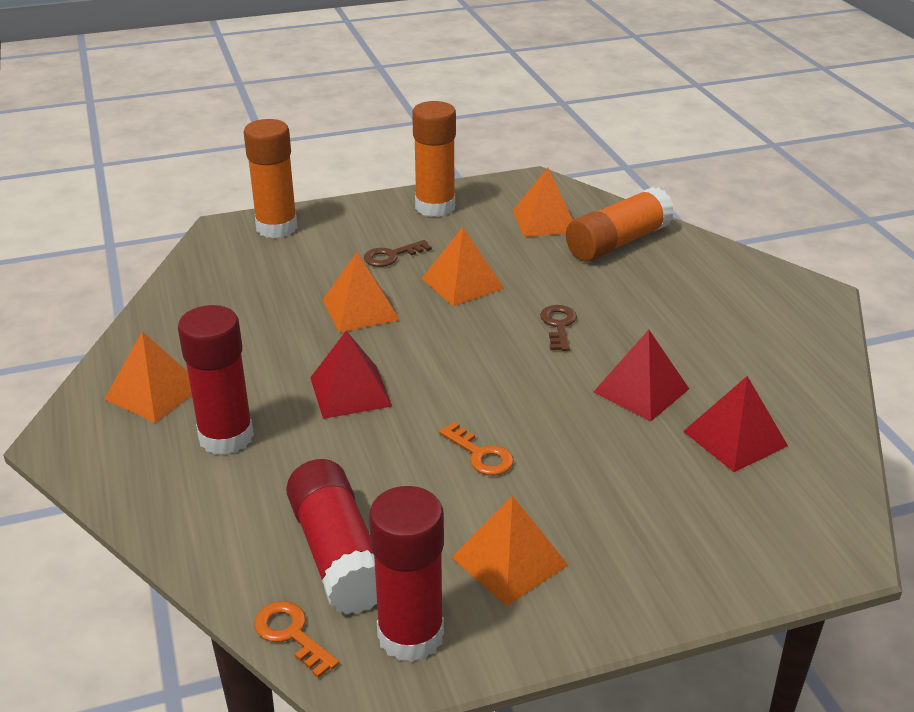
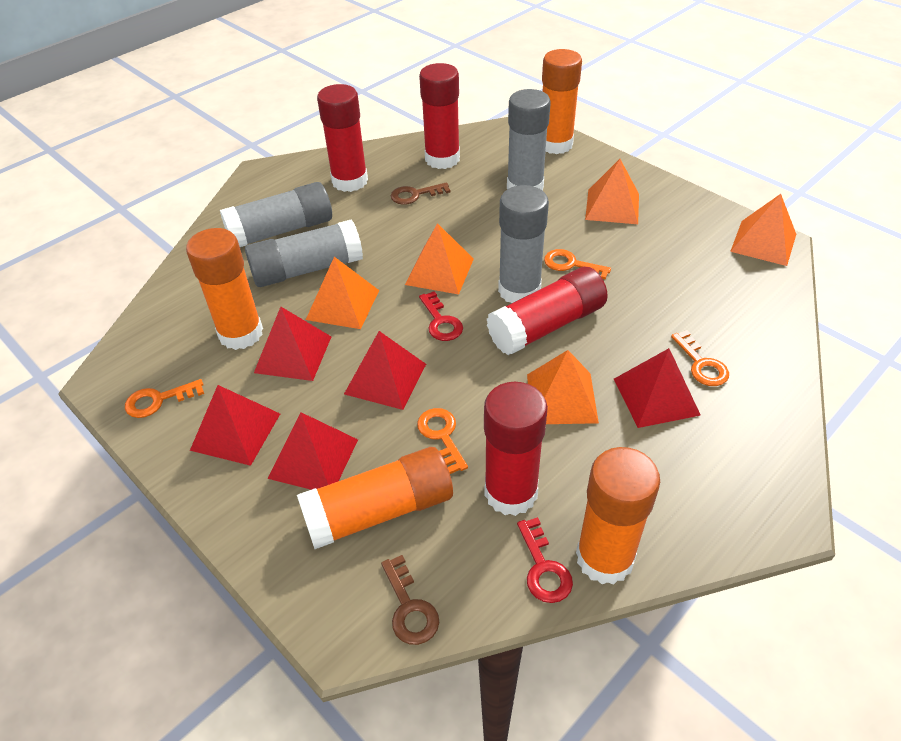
grey glue stick: 0 -> 4
orange glue stick: 3 -> 4
orange key: 2 -> 4
red glue stick: 3 -> 4
red key: 0 -> 2
red pyramid: 3 -> 5

